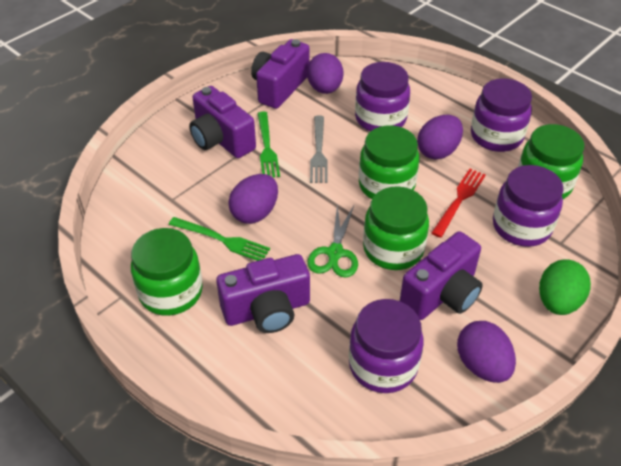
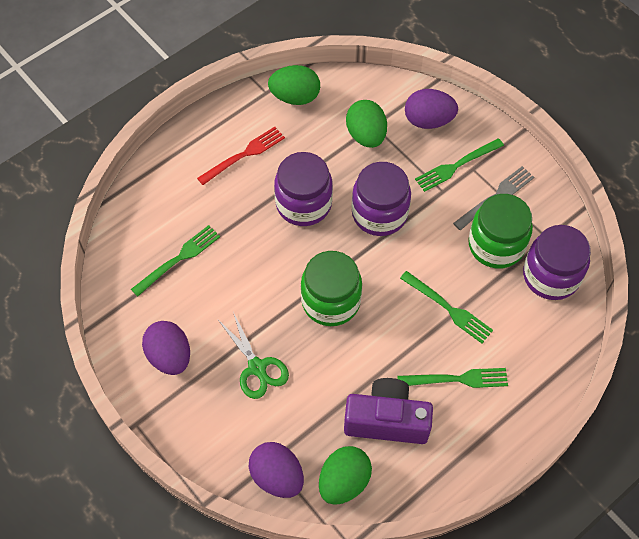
green egg: 1 -> 3
green fork: 2 -> 4
green jar: 4 -> 2
purple camera: 4 -> 1
purple egg: 4 -> 3
purple jar: 4 -> 3

